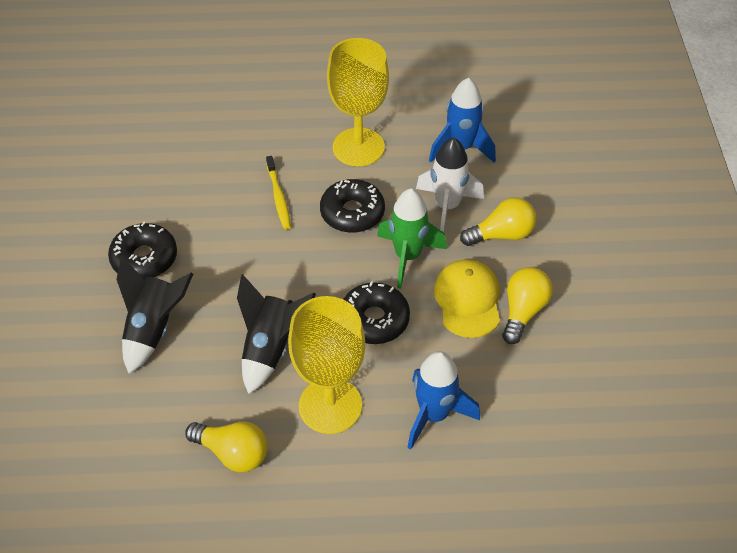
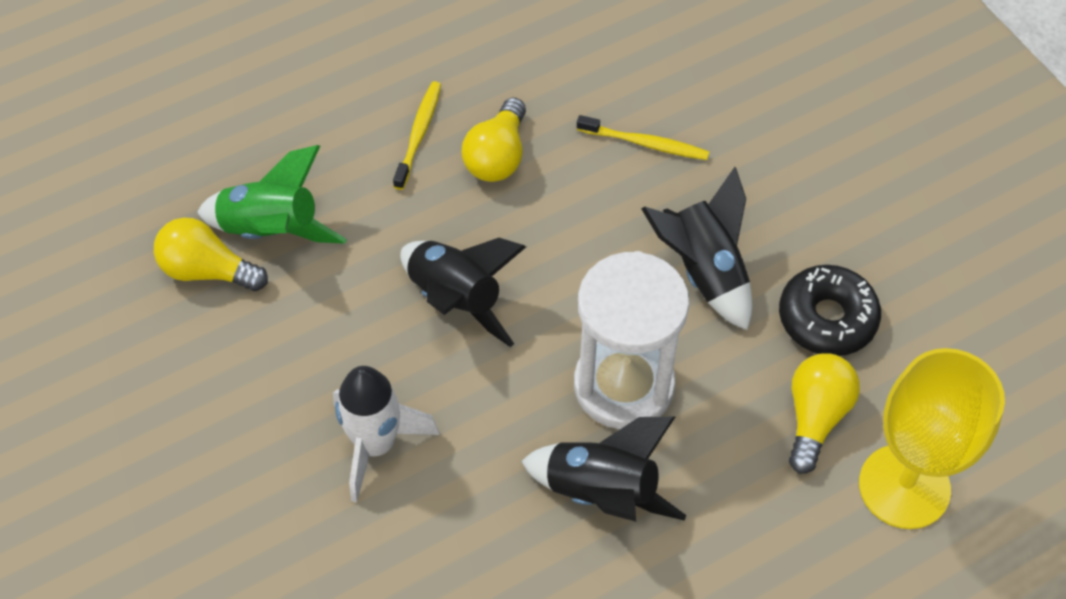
black donut: 3 -> 1
black rocket: 2 -> 3
blue rocket: 2 -> 0
white hourglass: 0 -> 1
yellow cap: 1 -> 0
yellow goblet: 2 -> 1
yellow toothbrush: 1 -> 2

